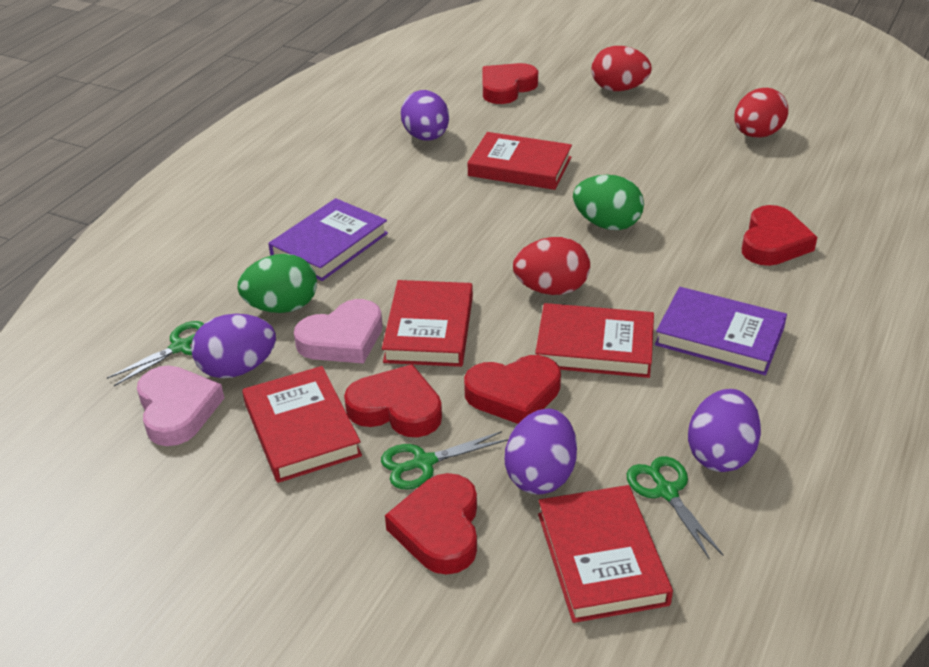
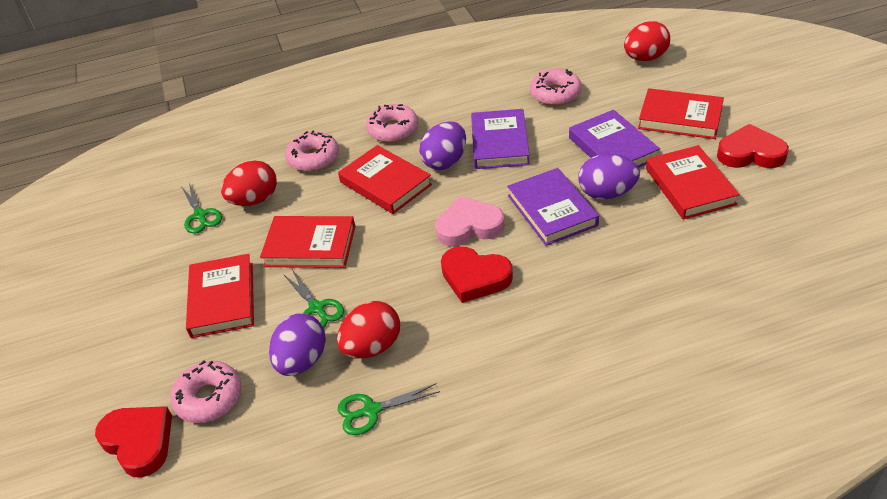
green egg: 2 -> 0
pink donut: 0 -> 4
pink heart: 2 -> 1
purple book: 2 -> 3
purple egg: 4 -> 3
red heart: 5 -> 3

